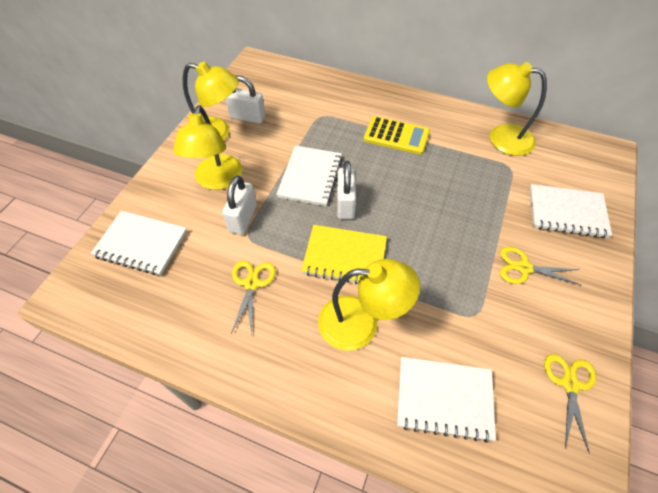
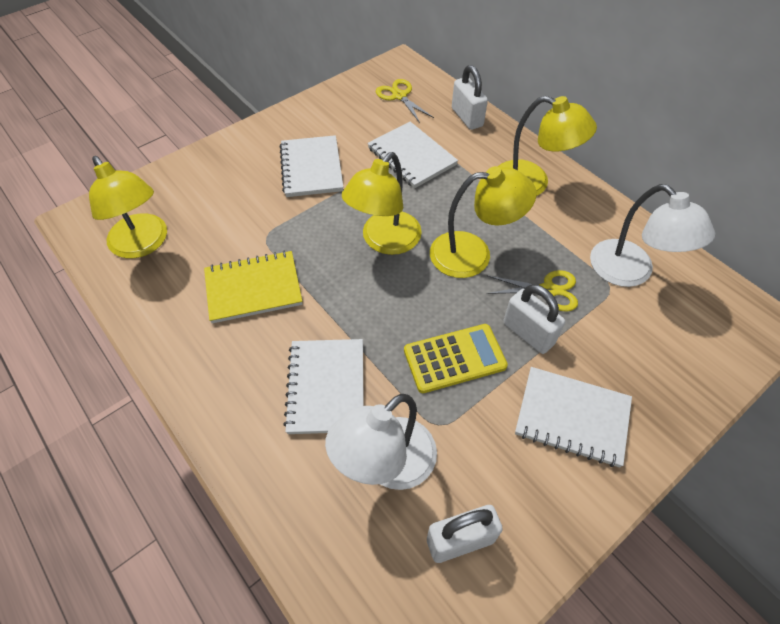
white lamp: 0 -> 2
yellow scissors: 3 -> 2

